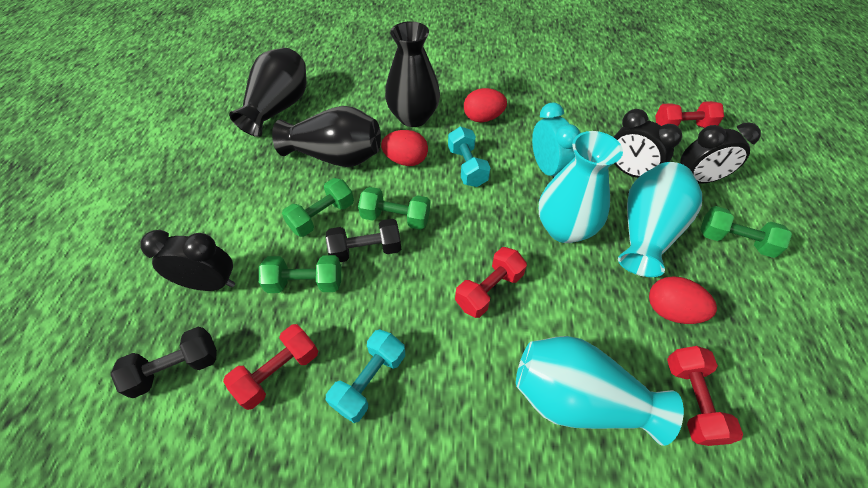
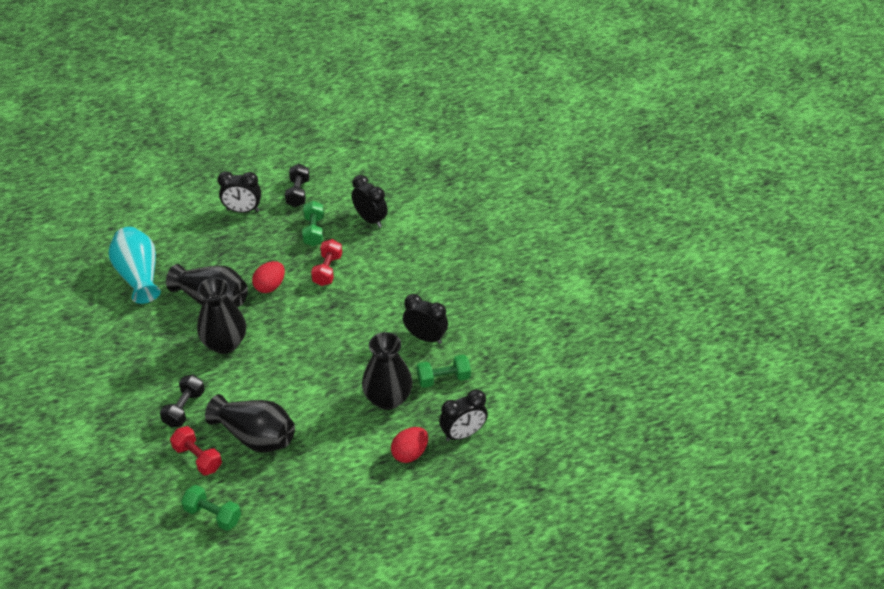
black clock: 3 -> 4
black vase: 3 -> 4
green dumbbell: 4 -> 3
red dumbbell: 4 -> 2
red egg: 3 -> 2
turquoise clock: 1 -> 0
turquoise dumbbell: 2 -> 0
turquoise vase: 3 -> 1

